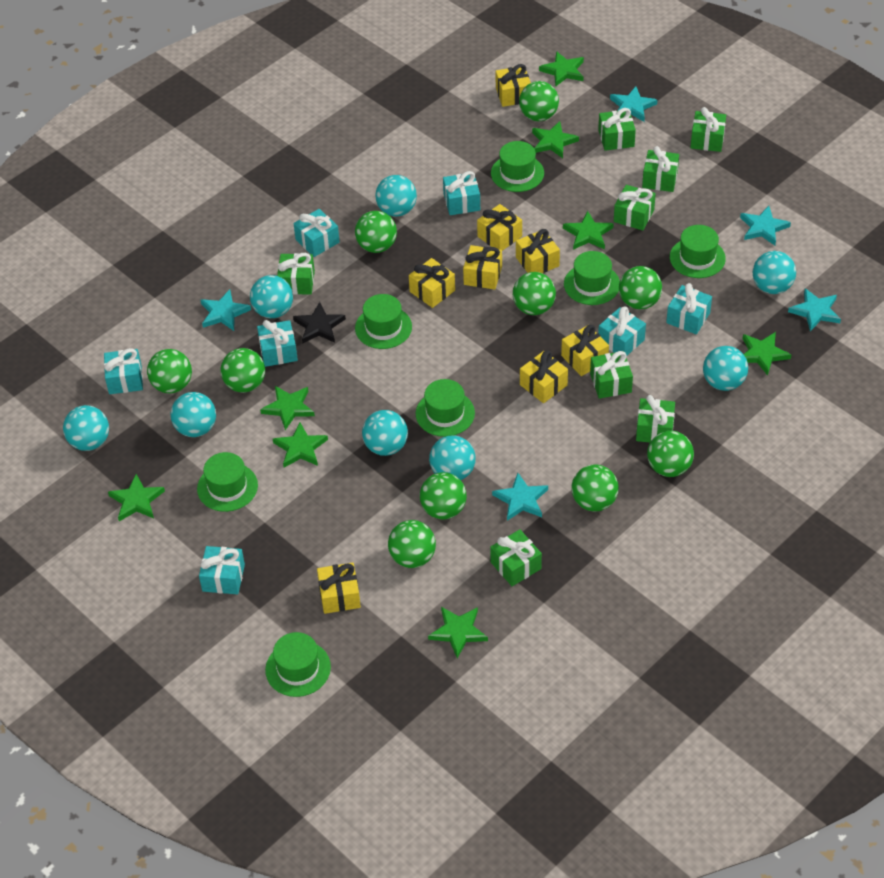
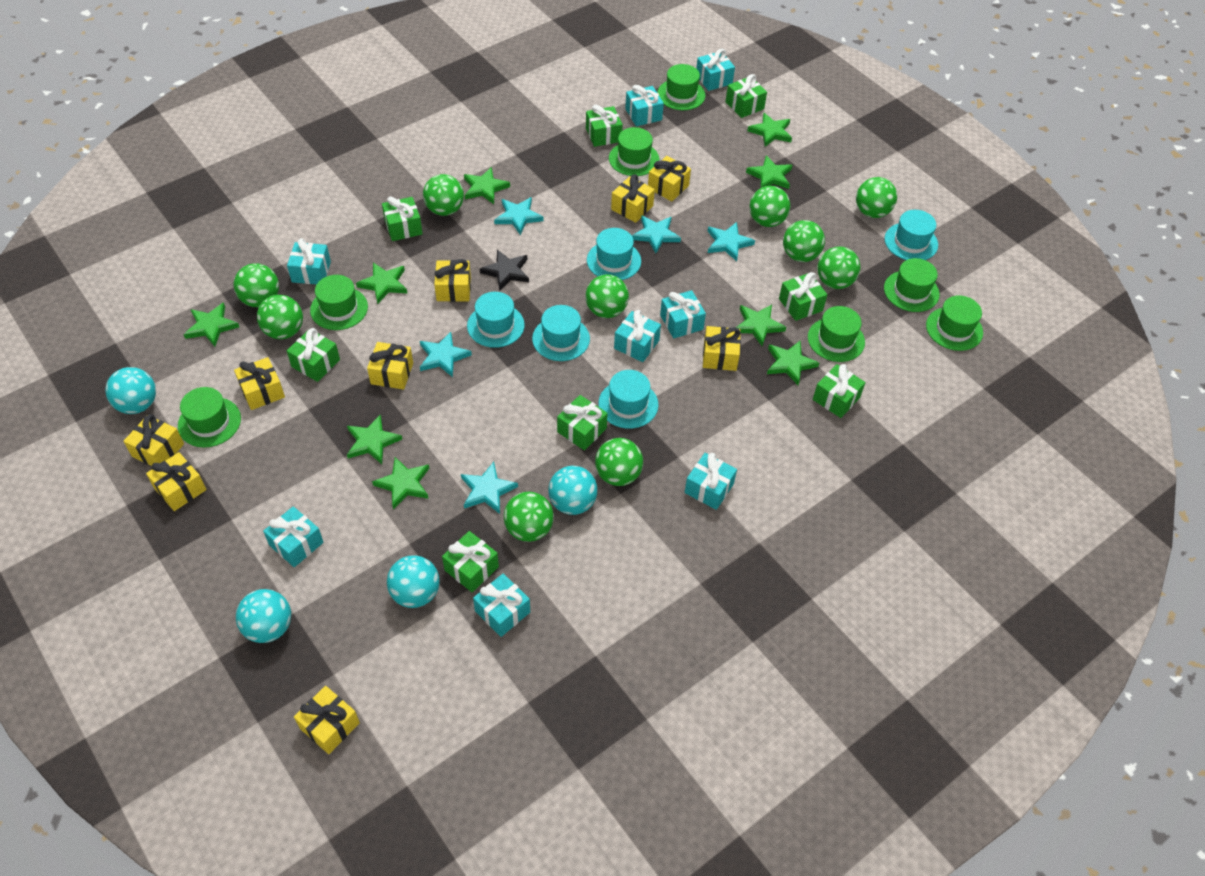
green star: 8 -> 9
turquoise ball: 8 -> 4
turquoise gift: 7 -> 8
turquoise hat: 0 -> 5
yellow gift: 8 -> 9

